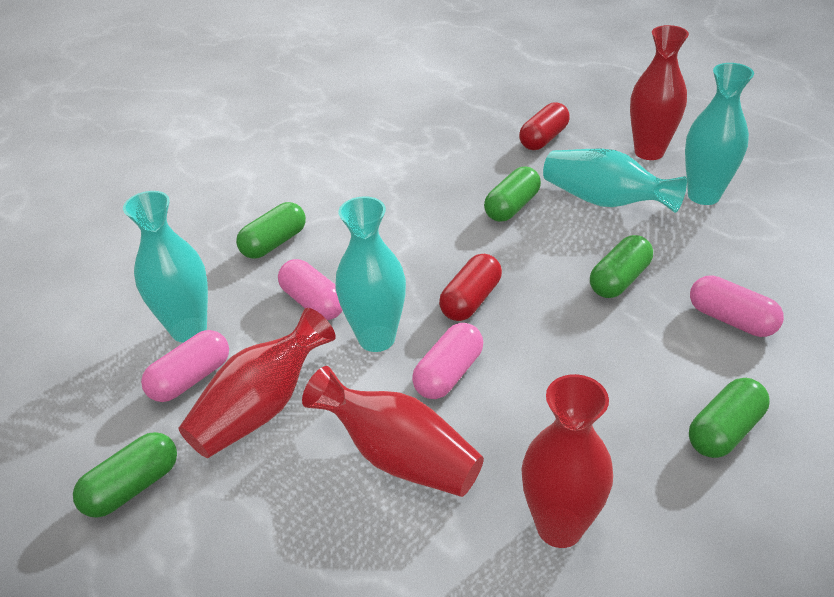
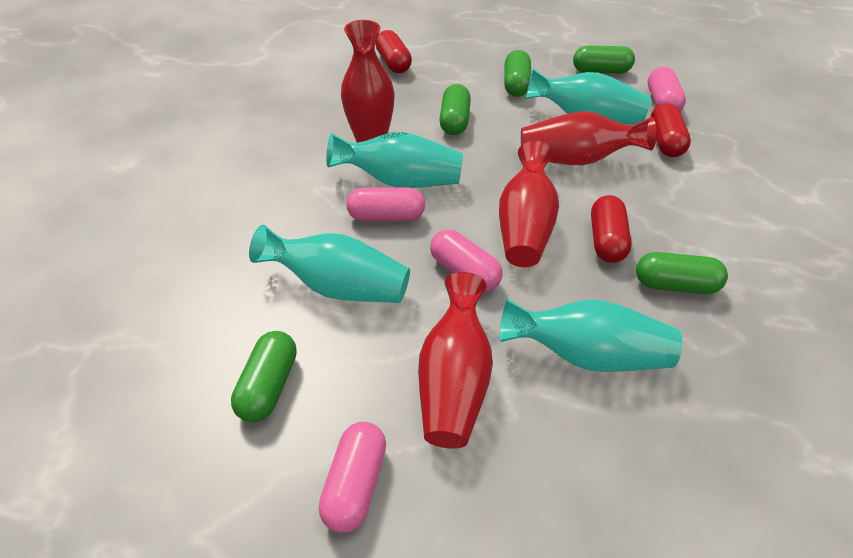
red capsule: 2 -> 3

